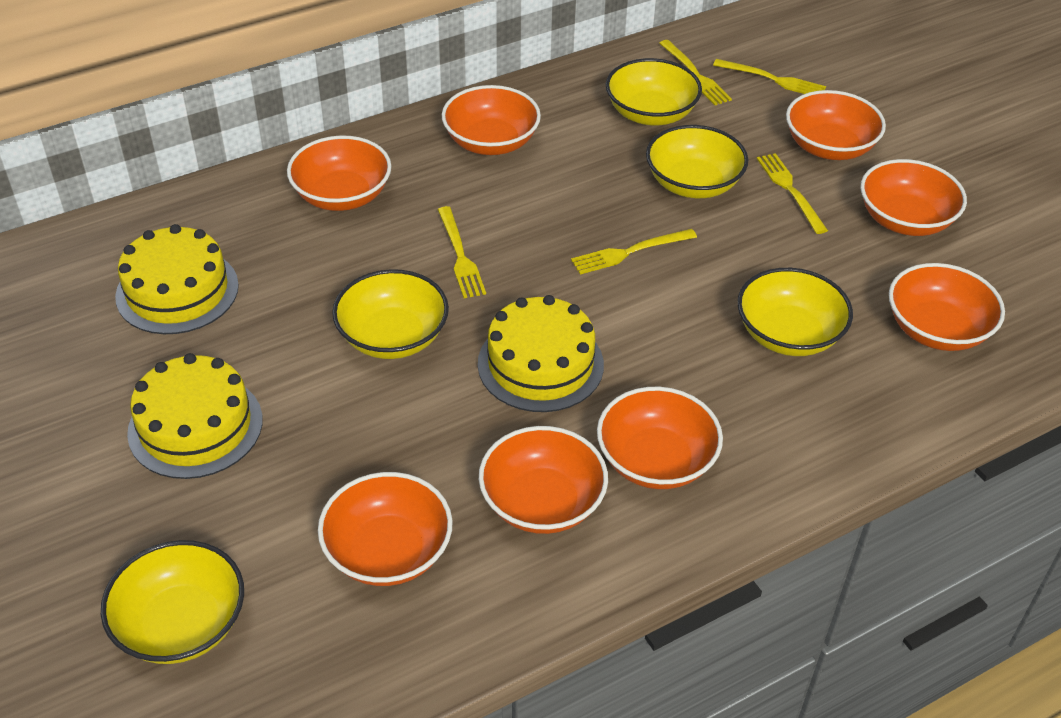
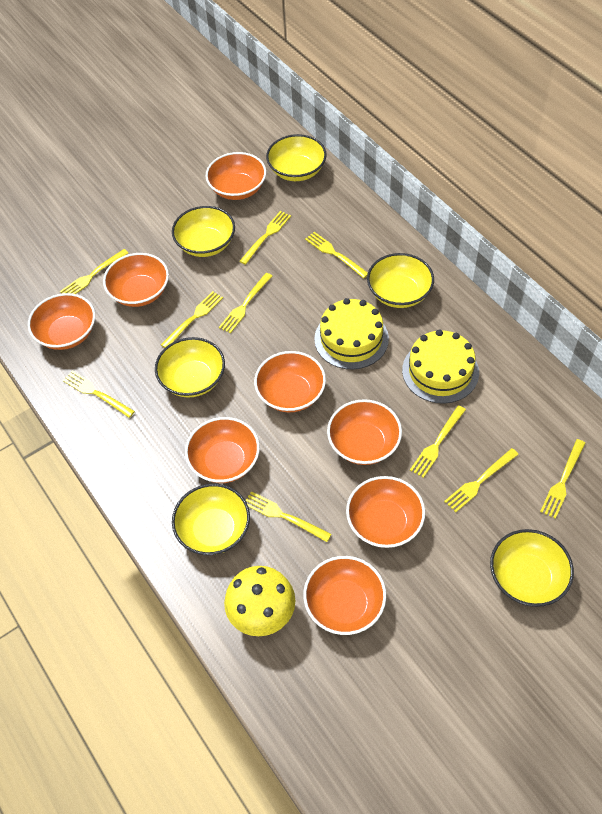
yellow bowl: 5 -> 6
yellow cake: 3 -> 2
yellow fork: 5 -> 10
yellow mushroom: 0 -> 1

